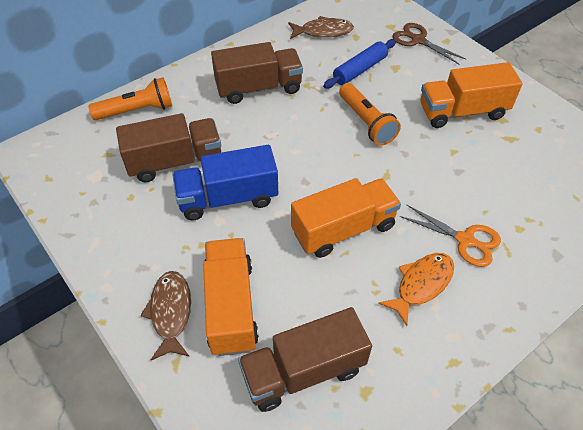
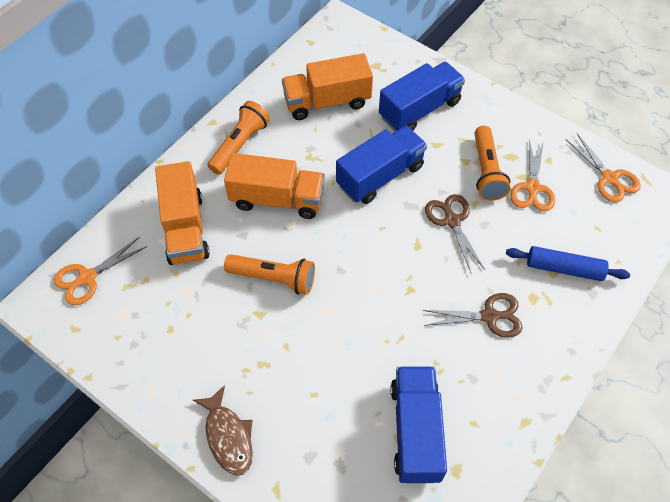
blue truck: 1 -> 3
brown fish: 2 -> 1
brown scissors: 1 -> 2
brown truck: 3 -> 0
orange fish: 1 -> 0
orange flashlight: 2 -> 3
orange scissors: 1 -> 3

